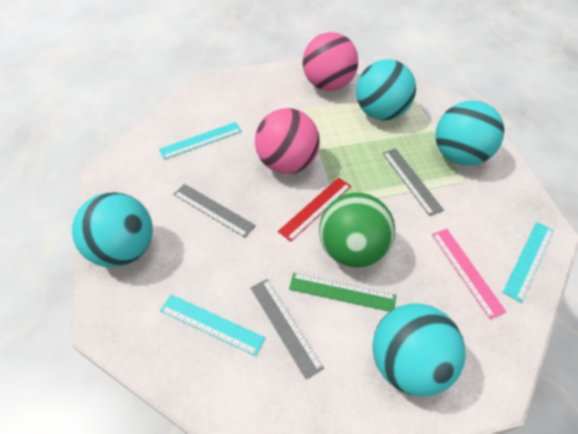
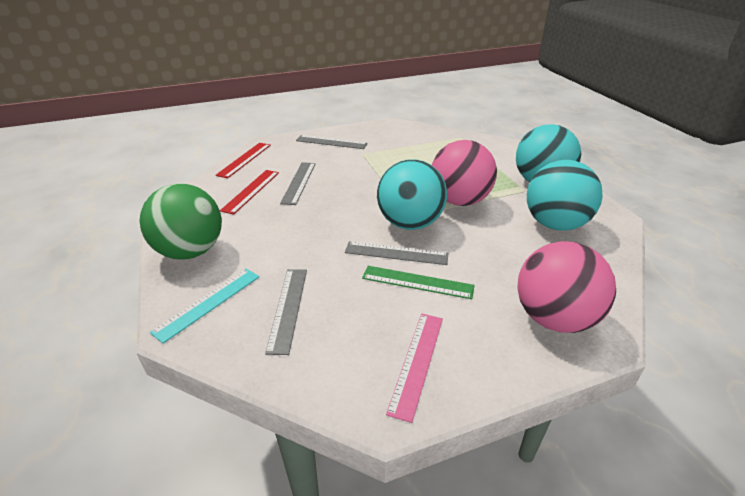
grey ruler: 3 -> 4
red ruler: 1 -> 2
turquoise ball: 4 -> 3
turquoise ruler: 3 -> 1

